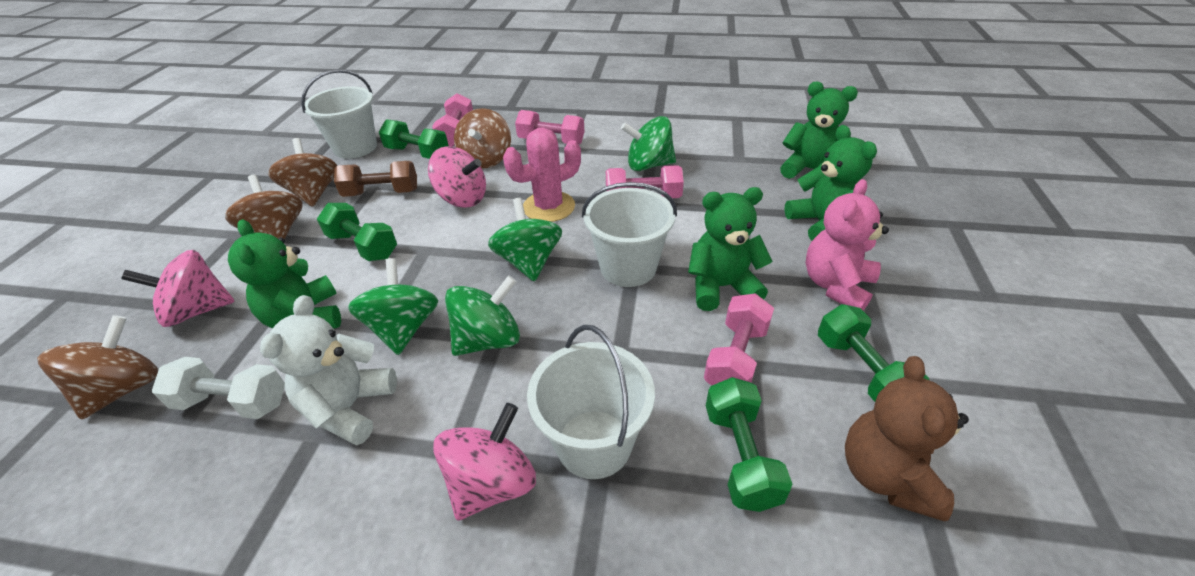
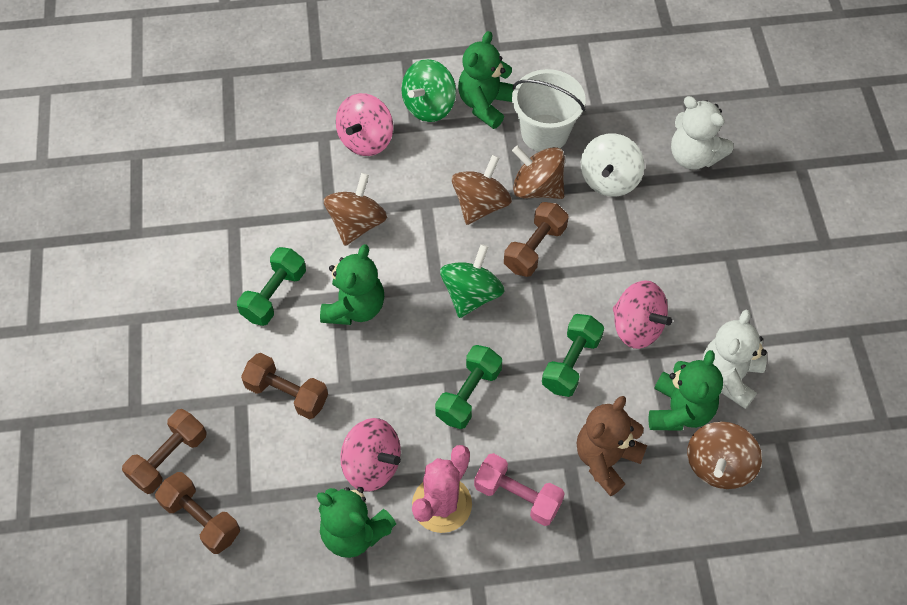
brown dumbbell: 1 -> 4
green dumbbell: 4 -> 3
green spinning top: 4 -> 2
pink dumbbell: 4 -> 1
pink teddy bear: 1 -> 0
white bucket: 3 -> 1
white dumbbell: 1 -> 0
white spinning top: 0 -> 1
white teddy bear: 1 -> 2

